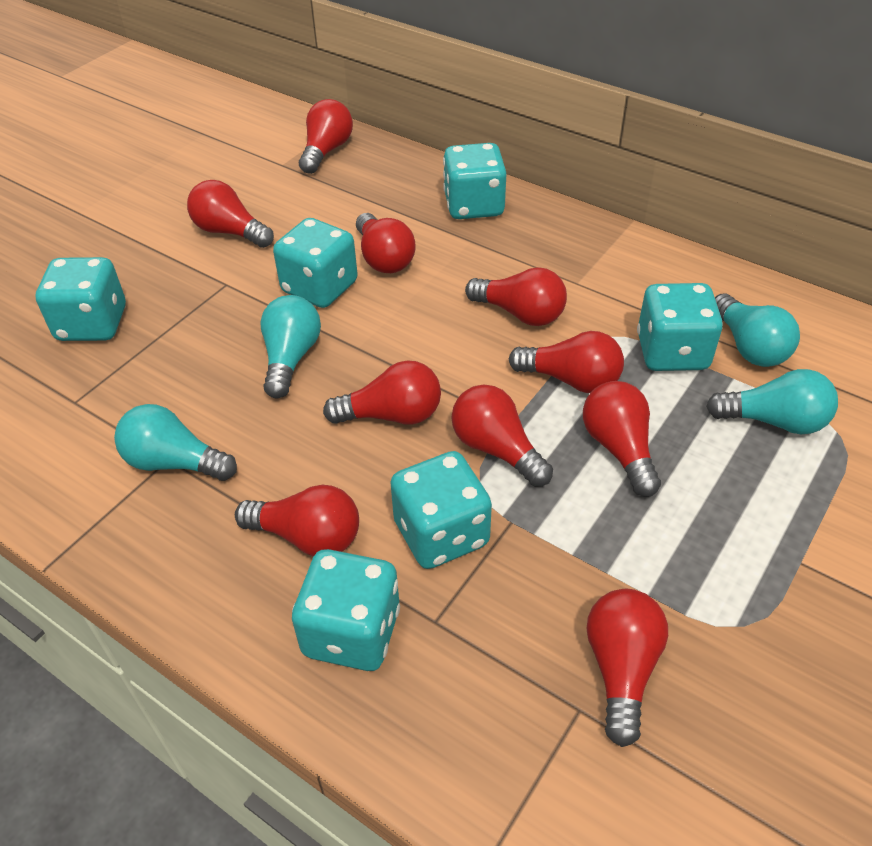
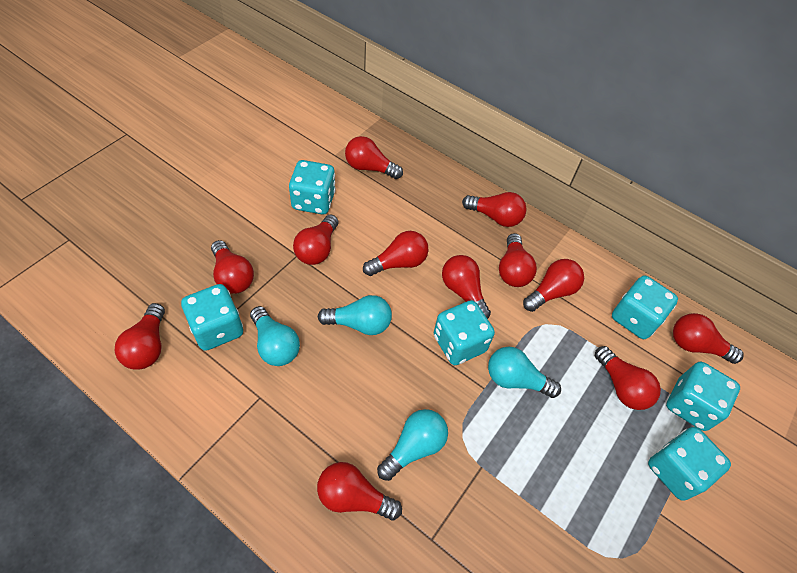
red light bulb: 10 -> 12

